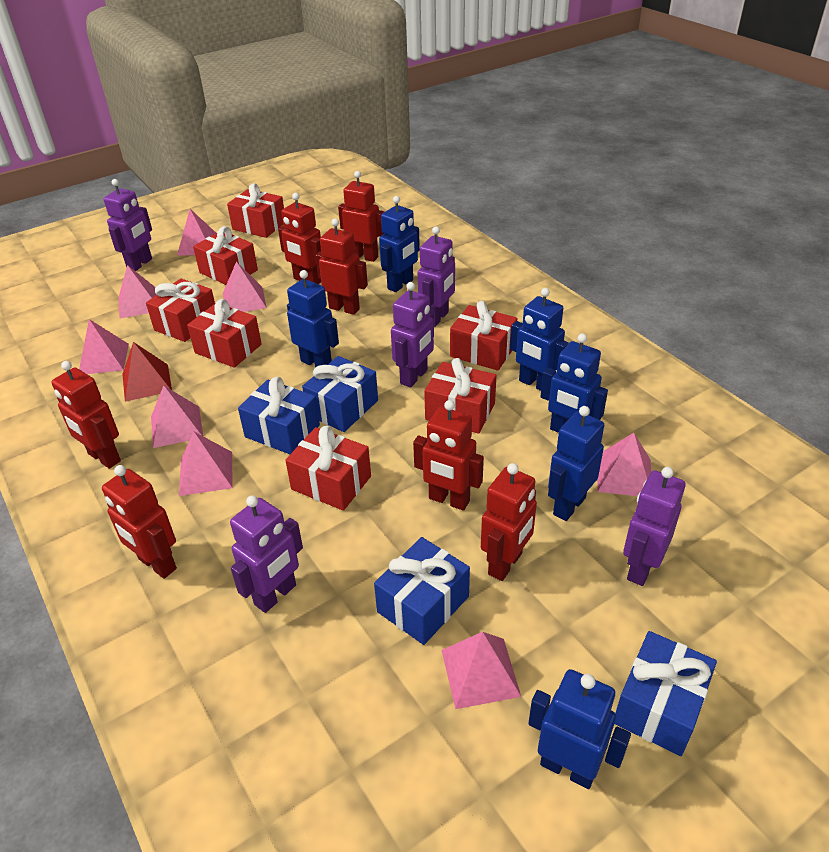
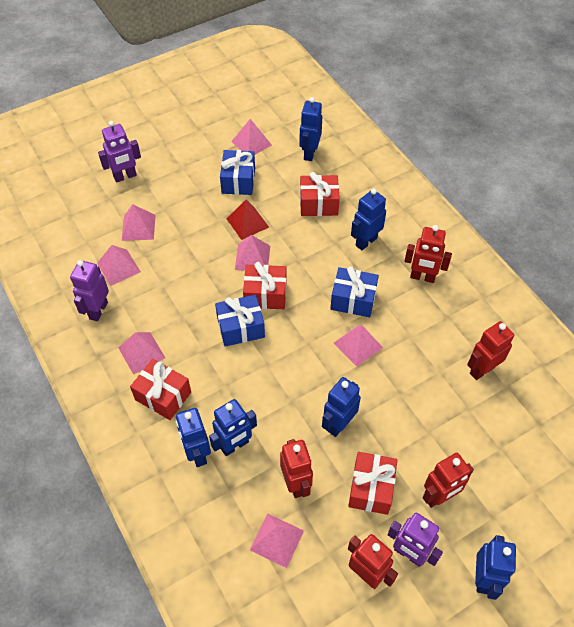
blue gift: 4 -> 3
pink pyramid: 8 -> 7
purple robot: 5 -> 3
red gift: 7 -> 4
red robot: 7 -> 5

